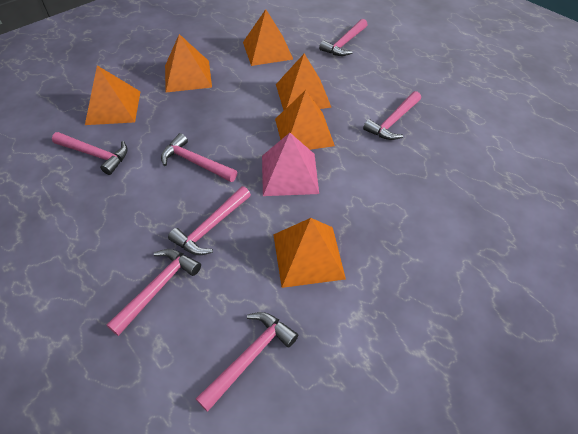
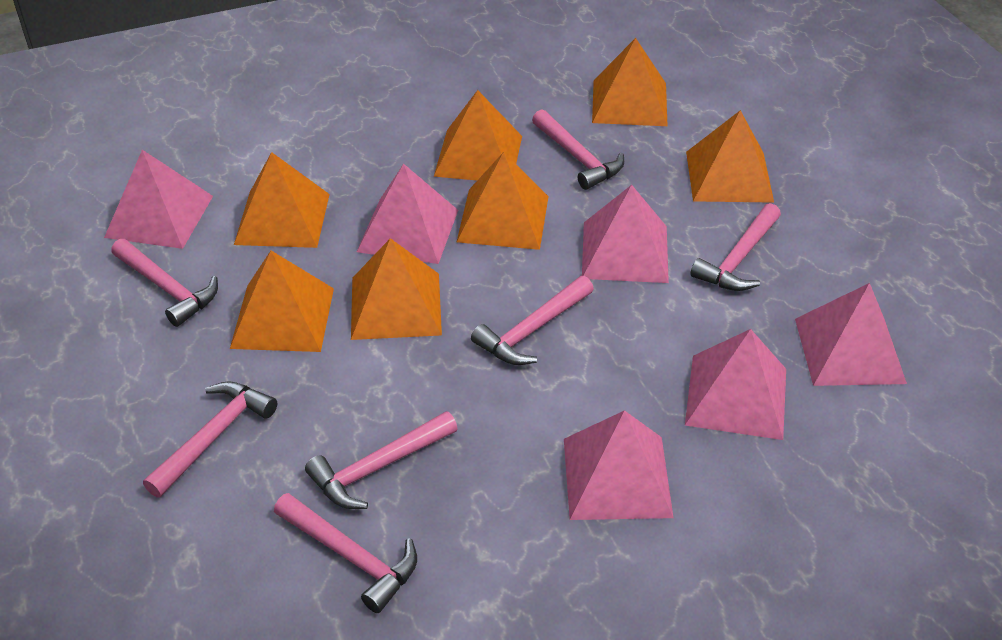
orange pyramid: 6 -> 7
pink pyramid: 1 -> 6

